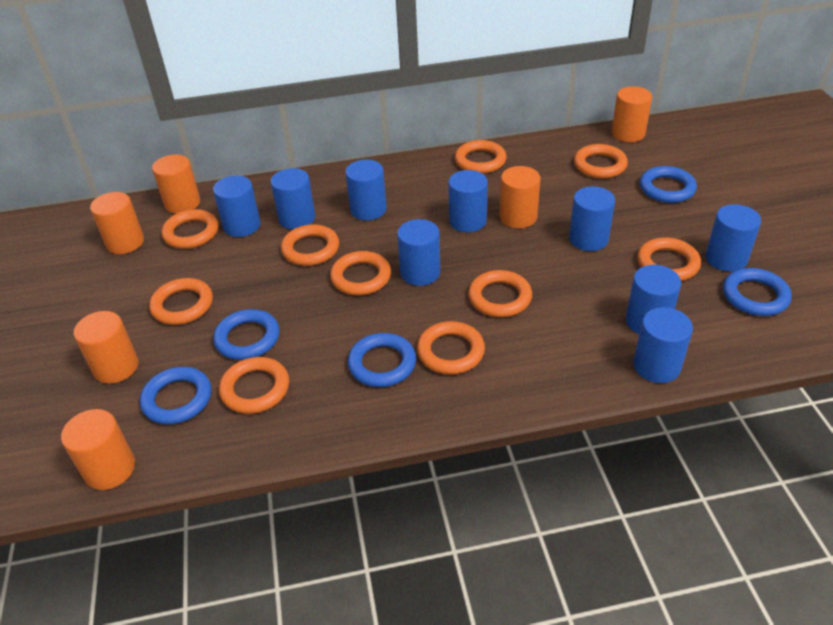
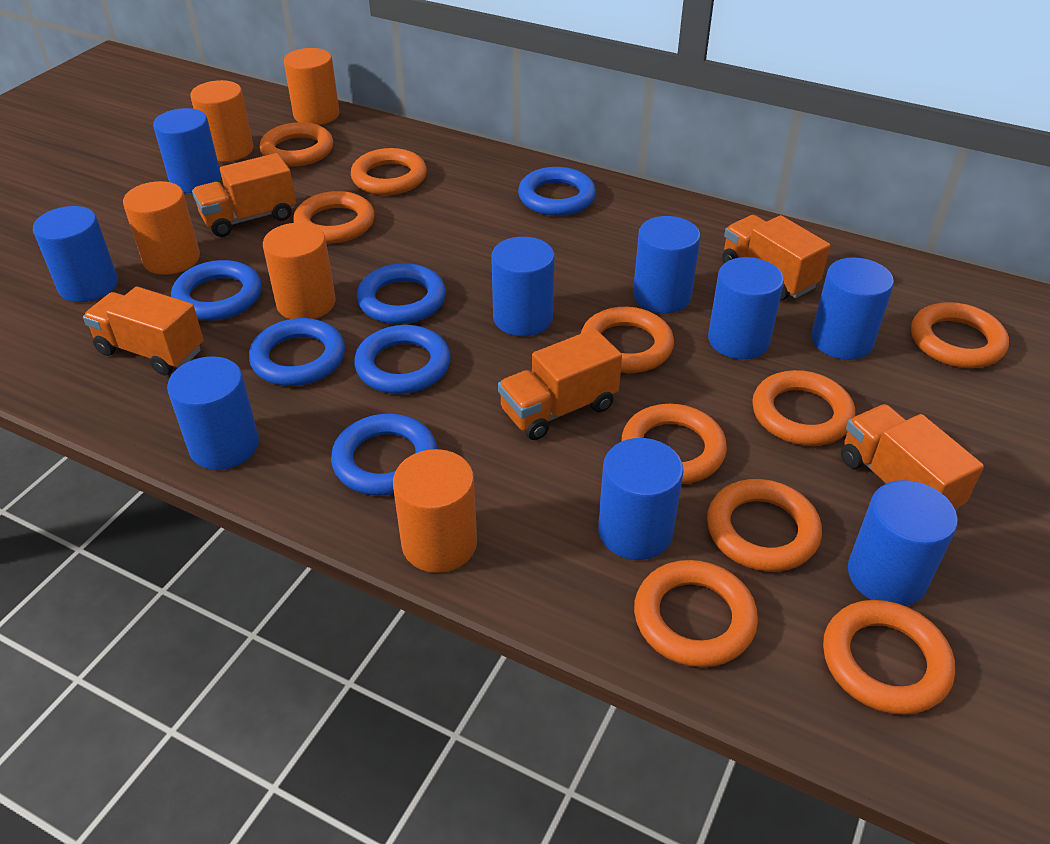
blue ring: 5 -> 6
orange cylinder: 6 -> 5
orange truck: 0 -> 5

